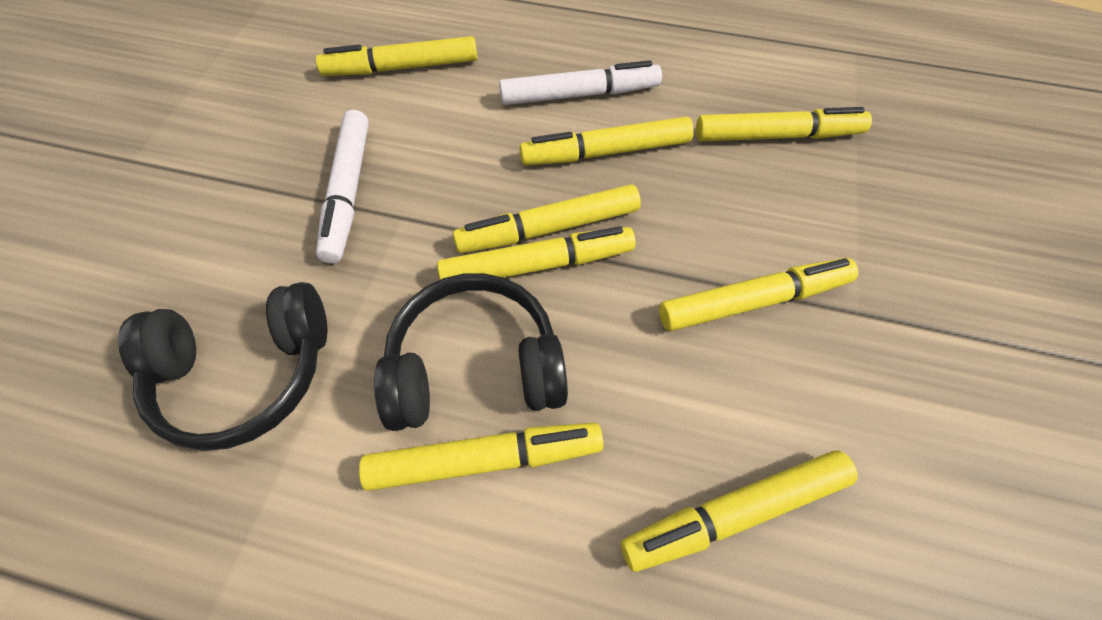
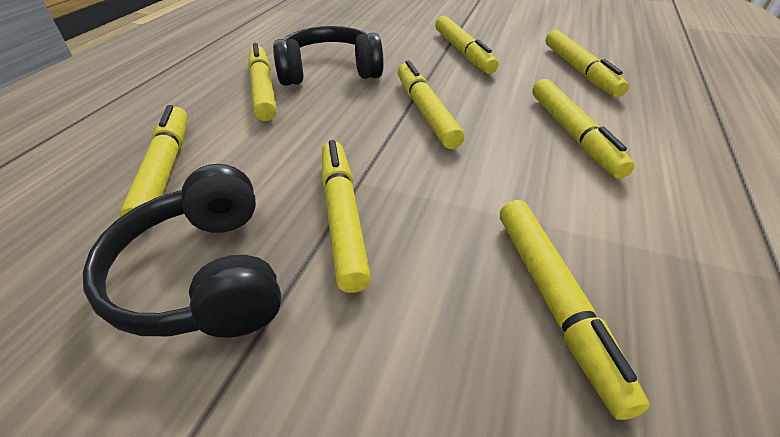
white marker: 2 -> 0

